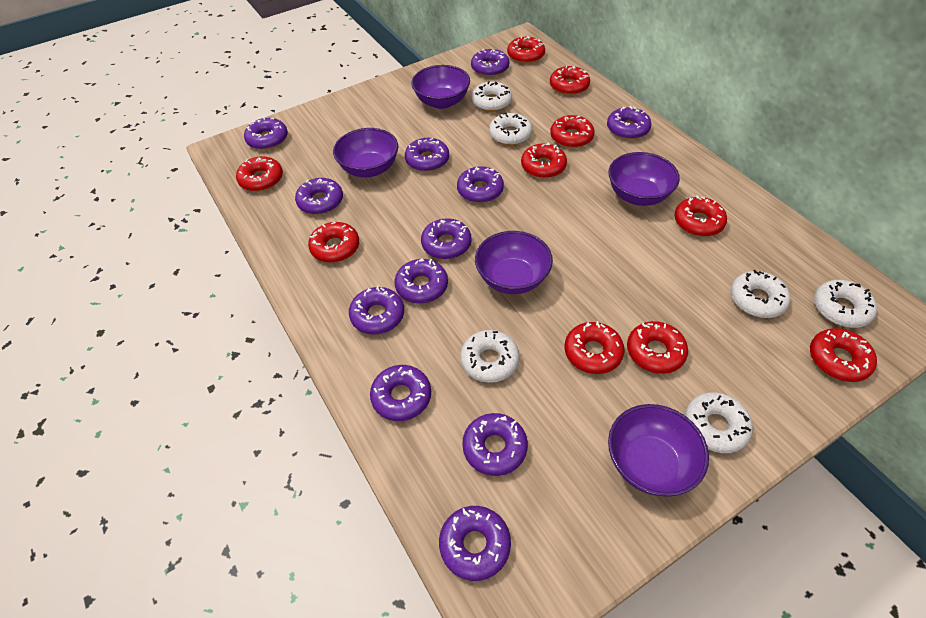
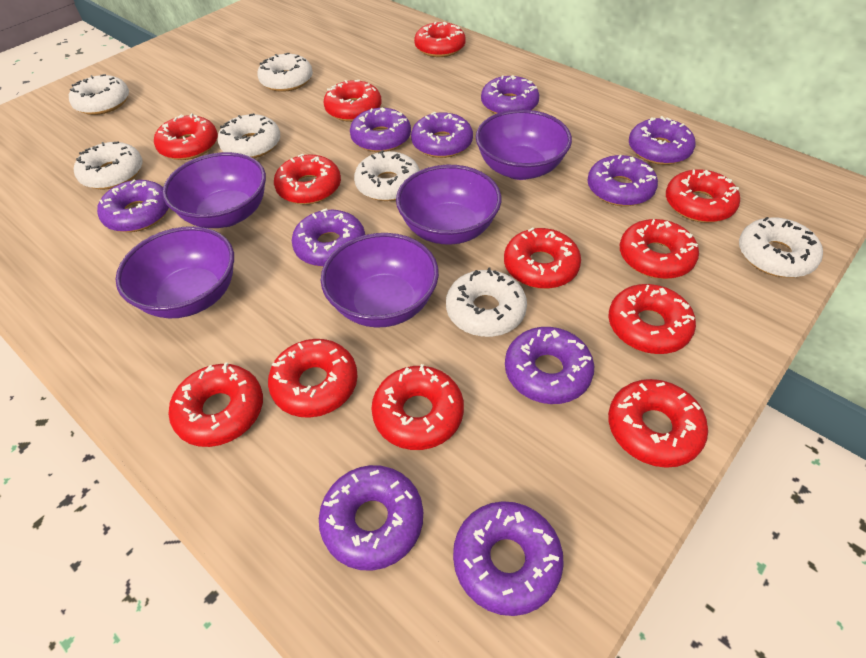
purple donut: 12 -> 10
red donut: 10 -> 12
white donut: 6 -> 7

